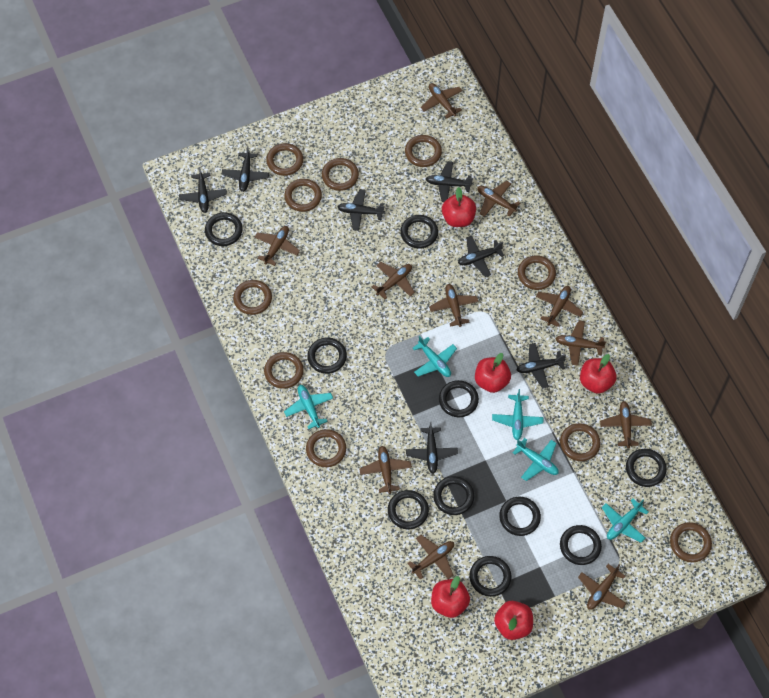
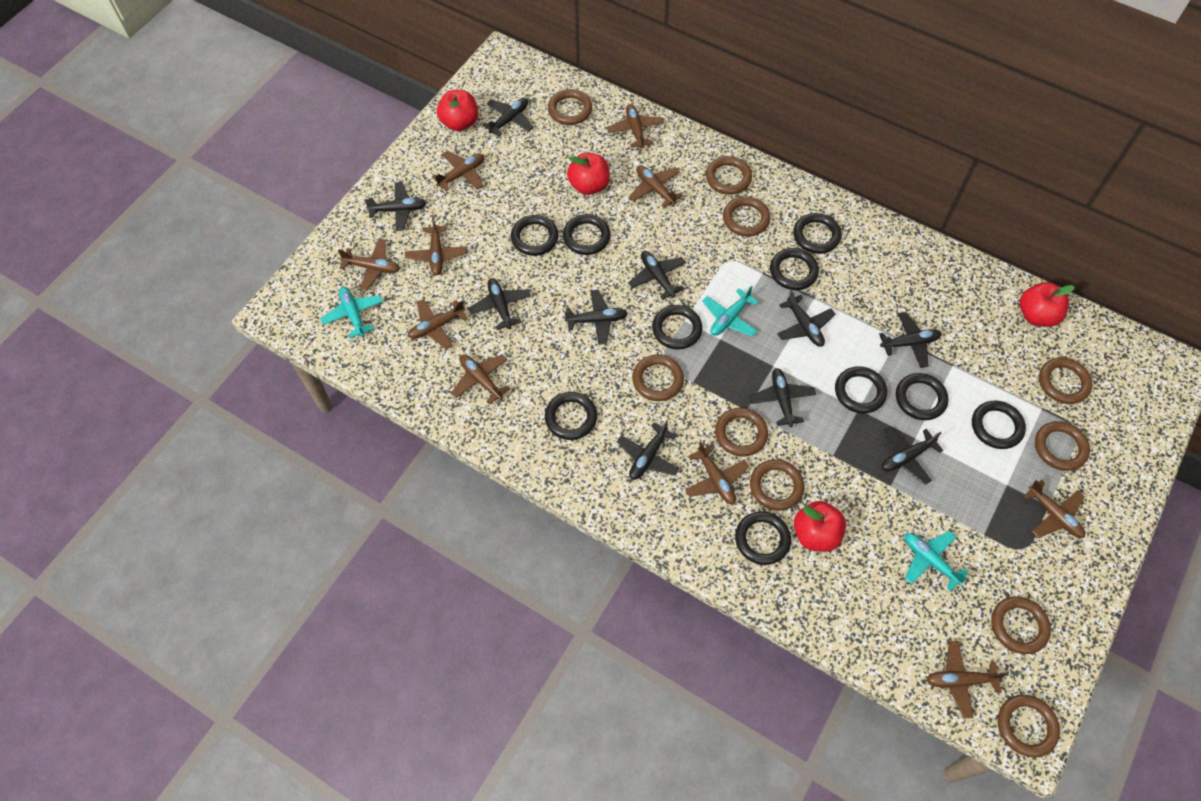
black plane: 7 -> 10
brown plane: 11 -> 10
red apple: 5 -> 4
turquoise plane: 5 -> 3

